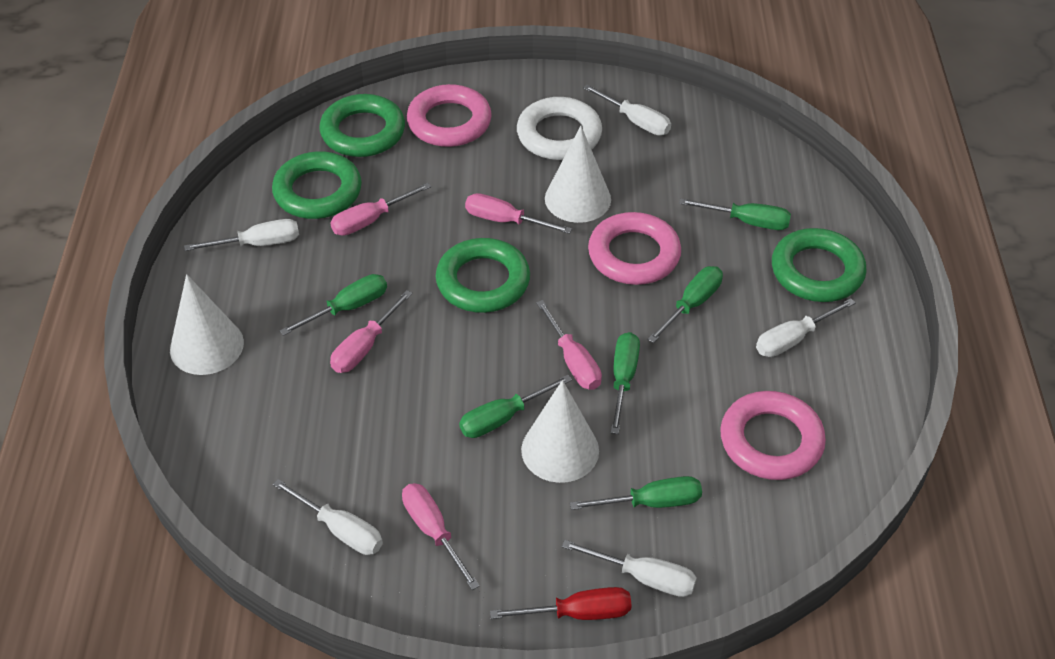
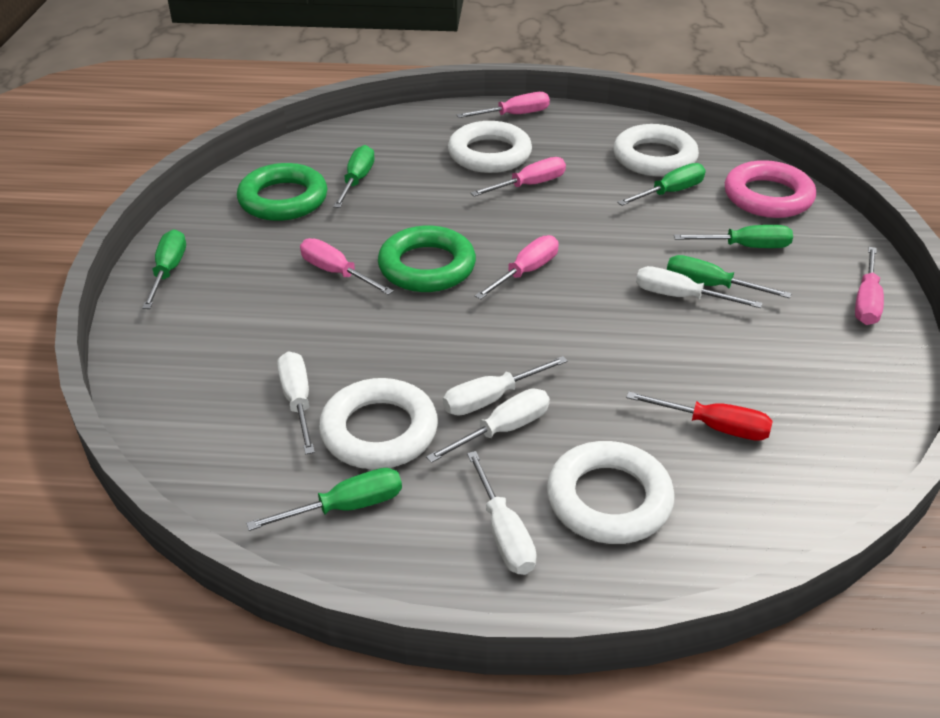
green ring: 4 -> 2
pink ring: 3 -> 1
white cone: 3 -> 0
white ring: 1 -> 4

